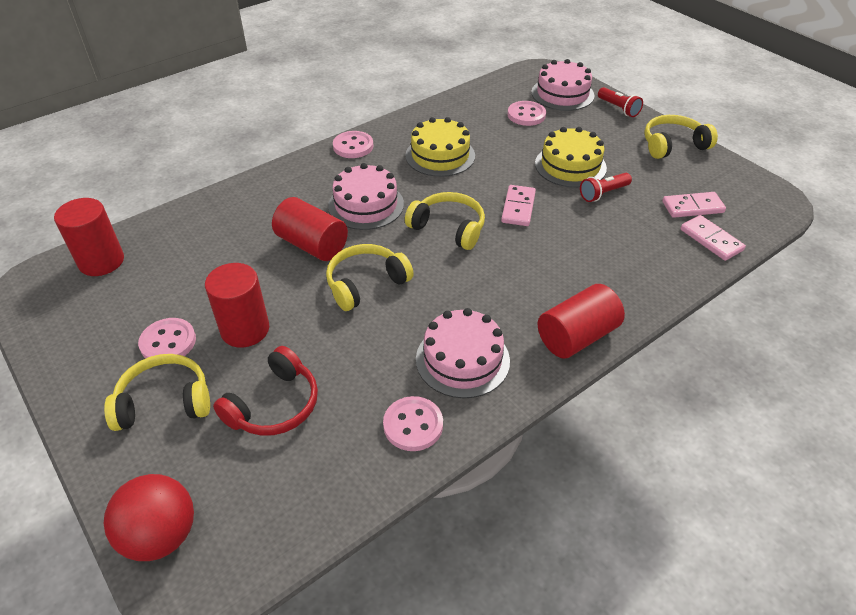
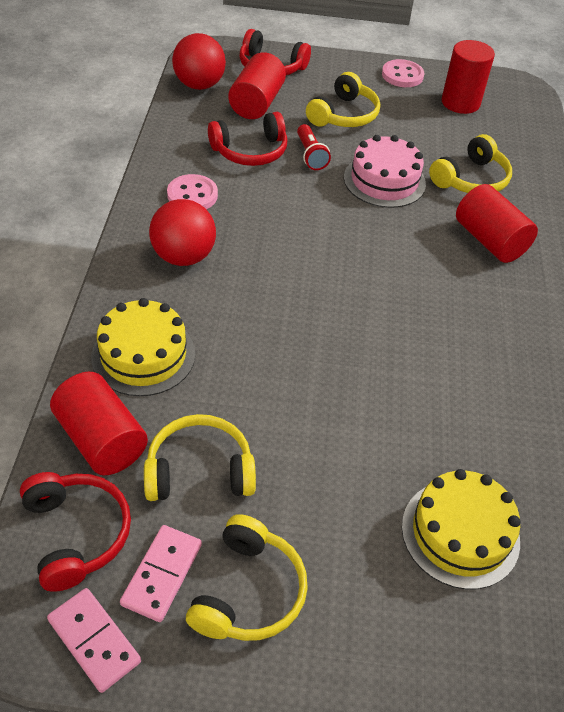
pink button: 4 -> 2
pink cake: 3 -> 1
pink domino: 3 -> 2
red ball: 1 -> 2
red flashlight: 2 -> 1
red headphones: 1 -> 3

